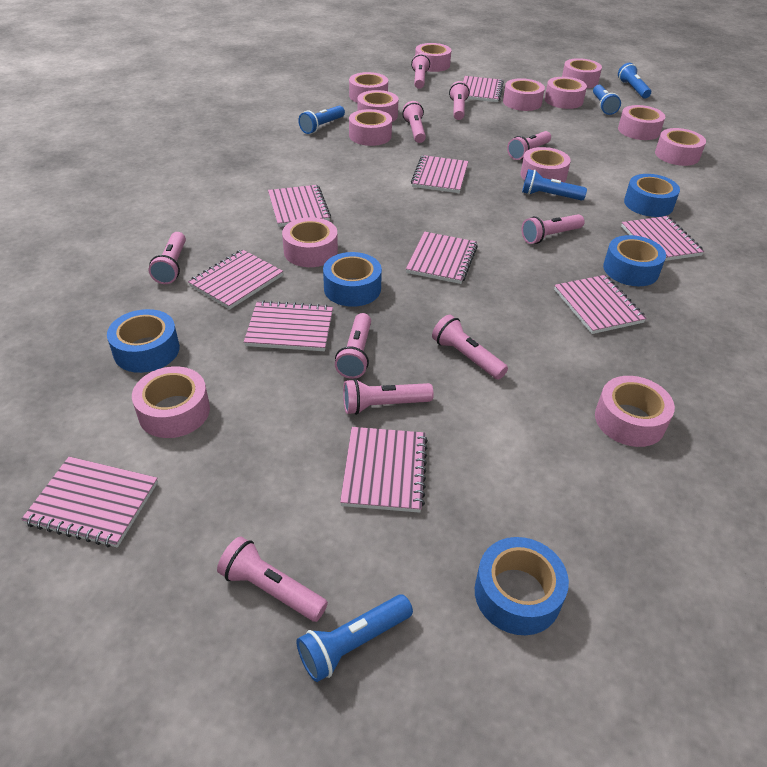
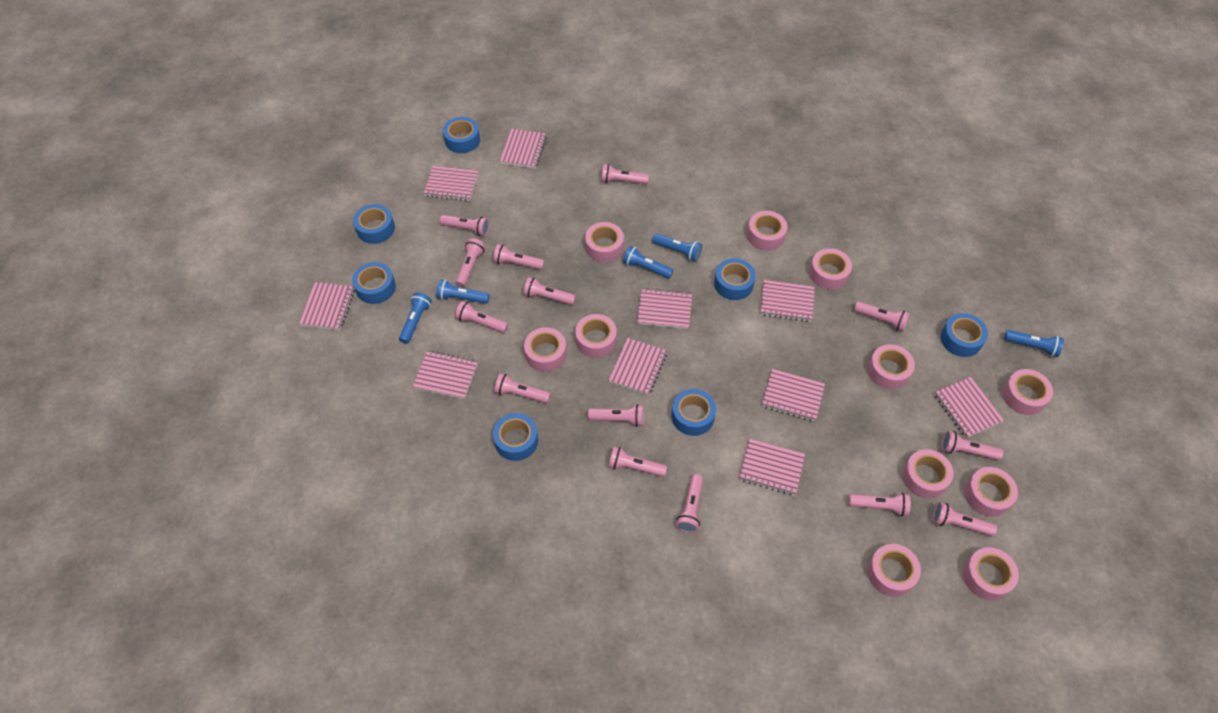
blue tape: 5 -> 7
pink flashlight: 10 -> 14
pink tape: 13 -> 11

